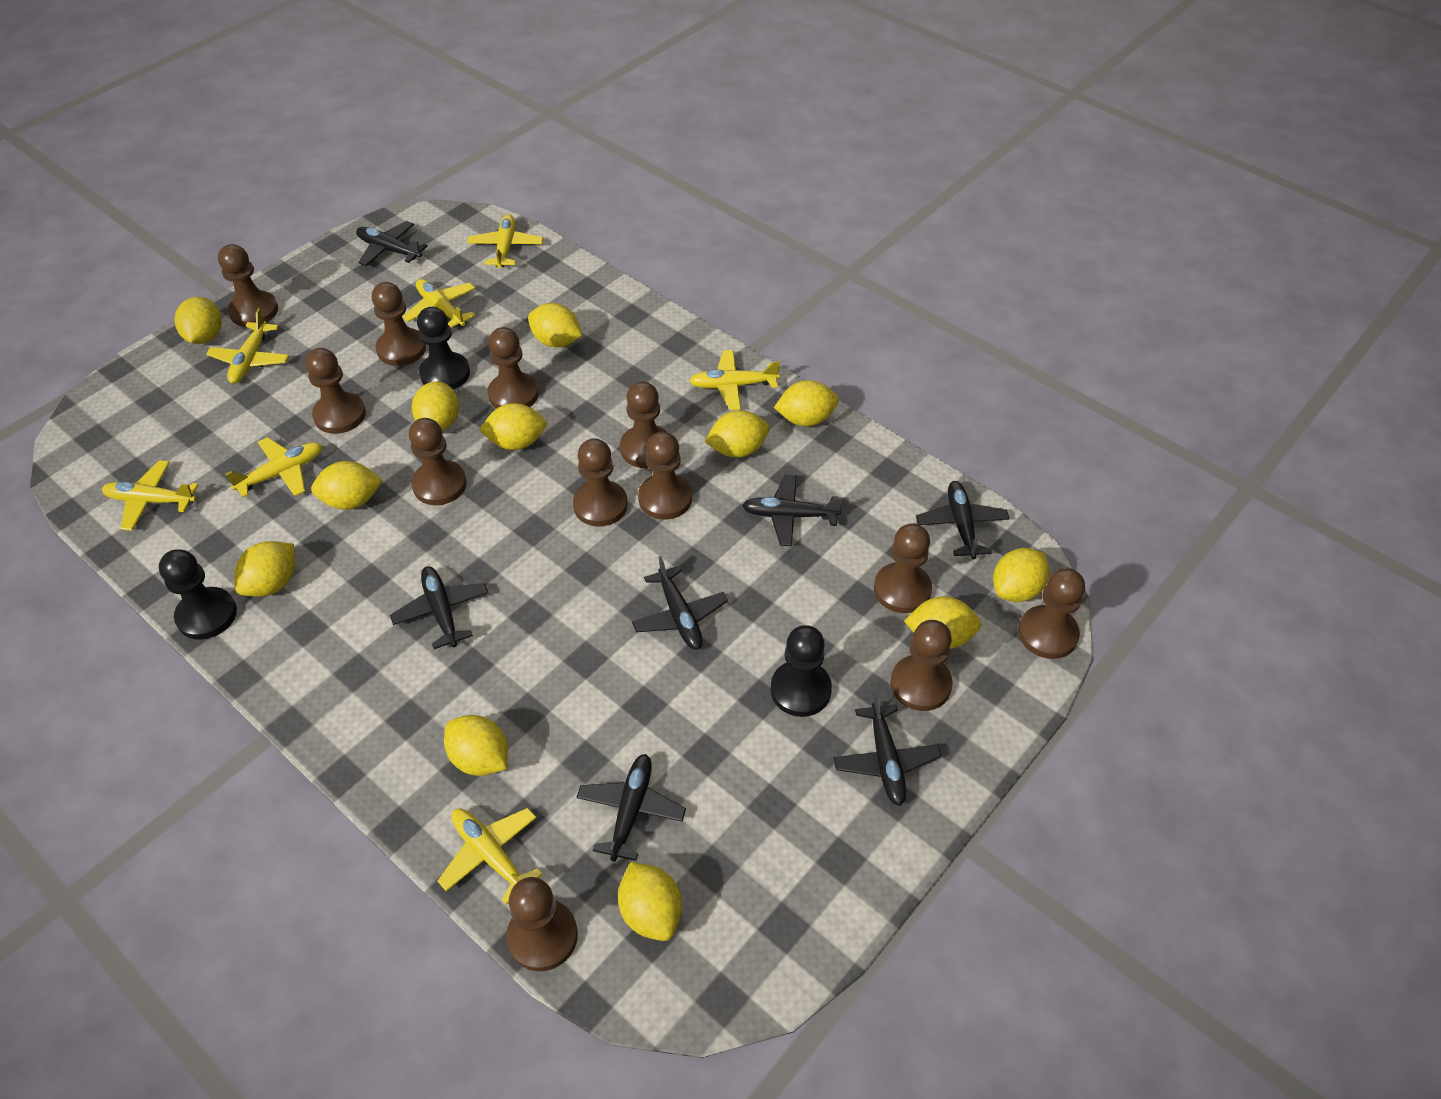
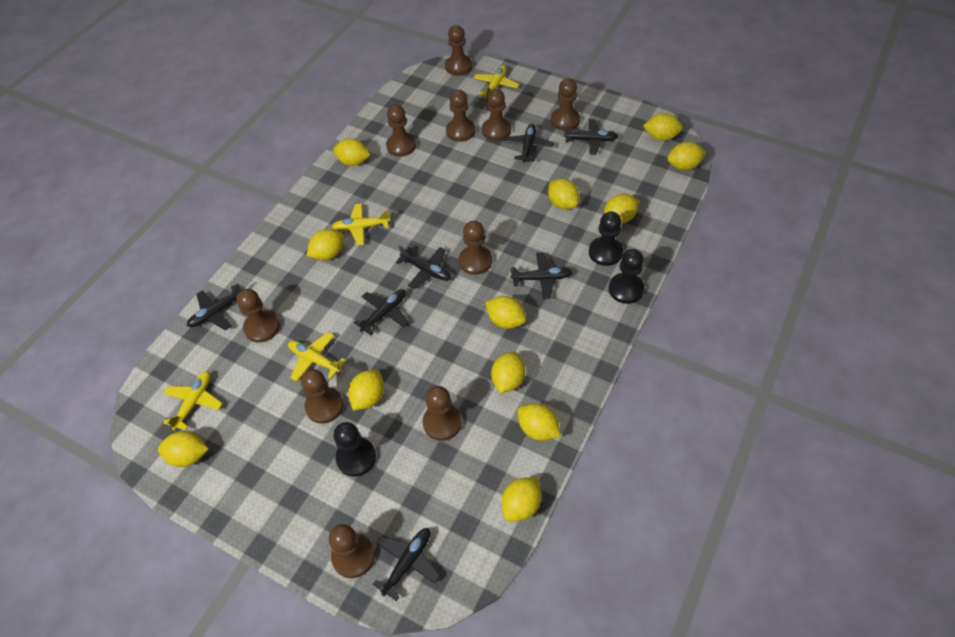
brown pawn: 12 -> 10
yellow plane: 7 -> 4

